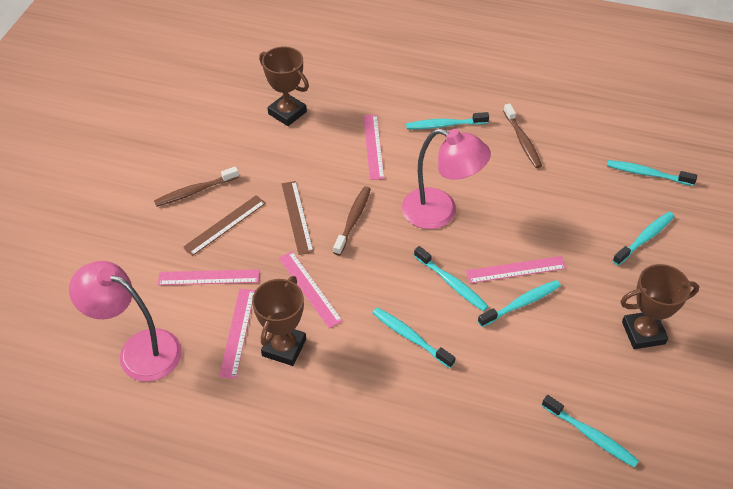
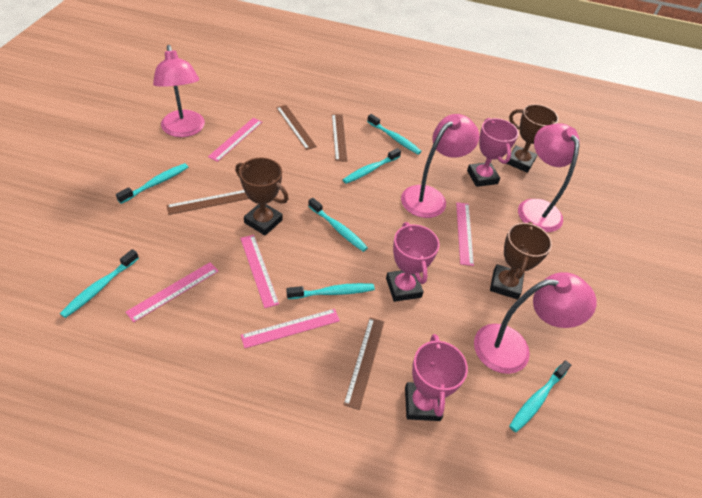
brown ruler: 2 -> 4
brown toothbrush: 3 -> 0
pink lamp: 2 -> 4
pink trophy: 0 -> 3

